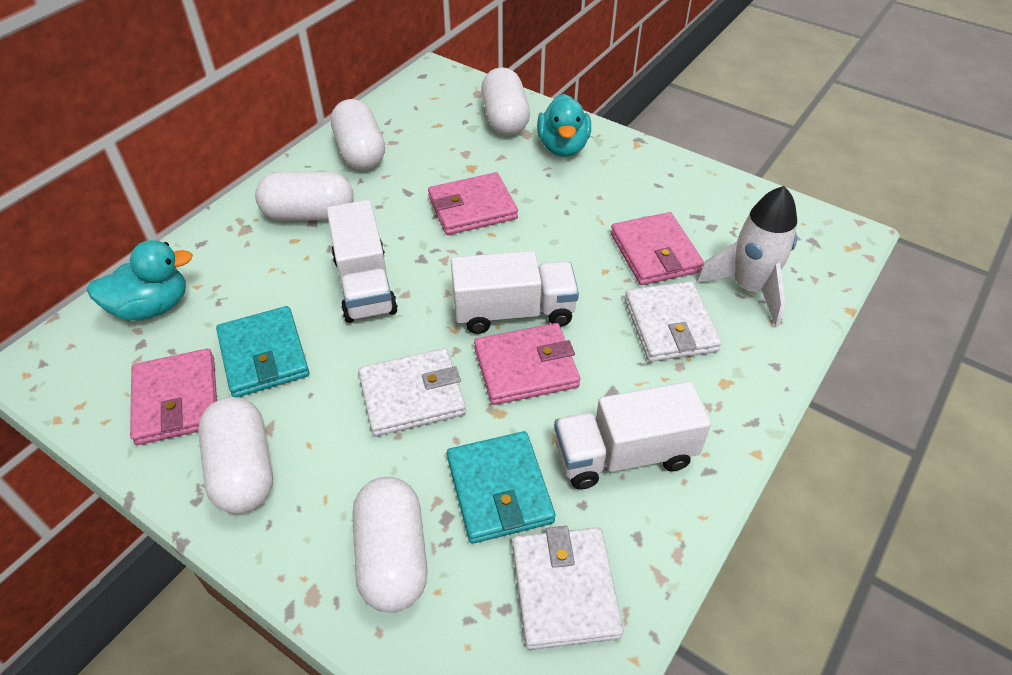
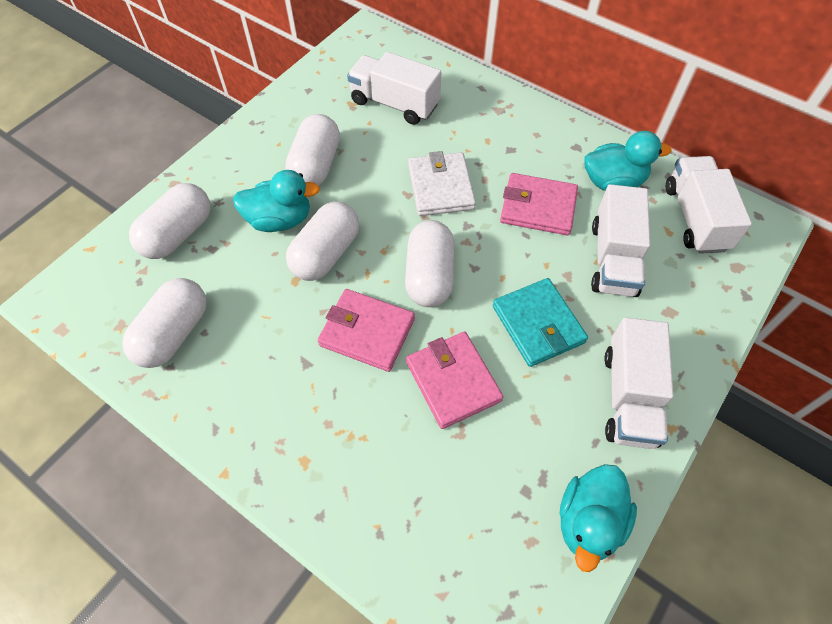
pink wallet: 4 -> 3
turquoise duck: 2 -> 3
turquoise wallet: 2 -> 1
white rocket: 1 -> 0
white truck: 3 -> 4
white wallet: 3 -> 1

